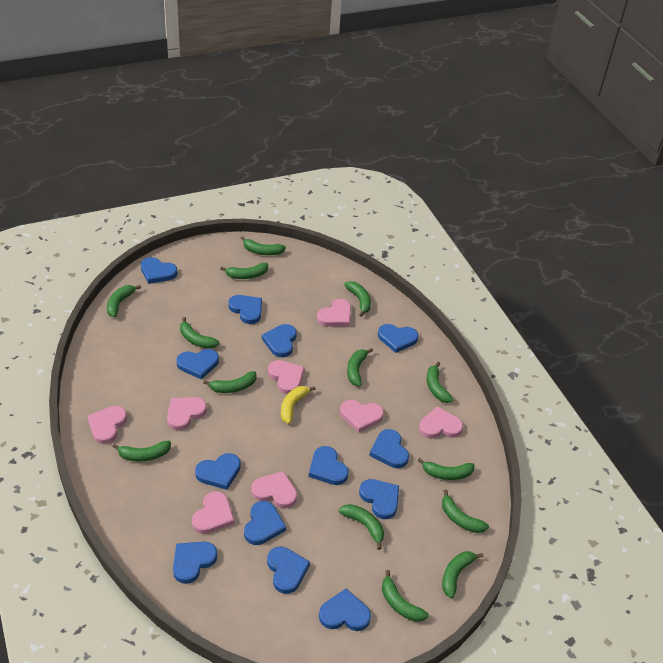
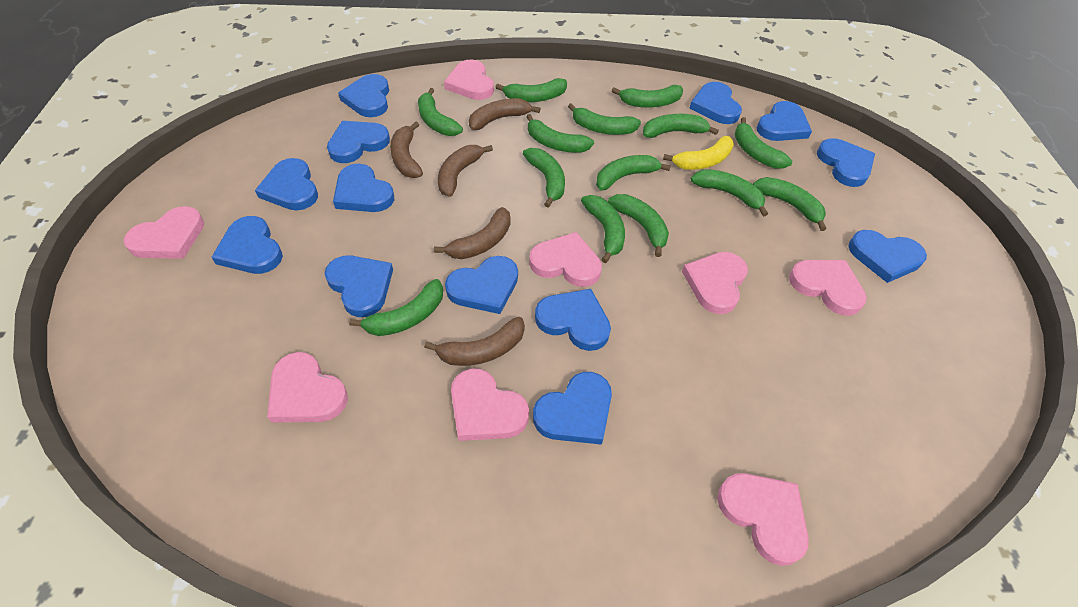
brown banana: 0 -> 5

